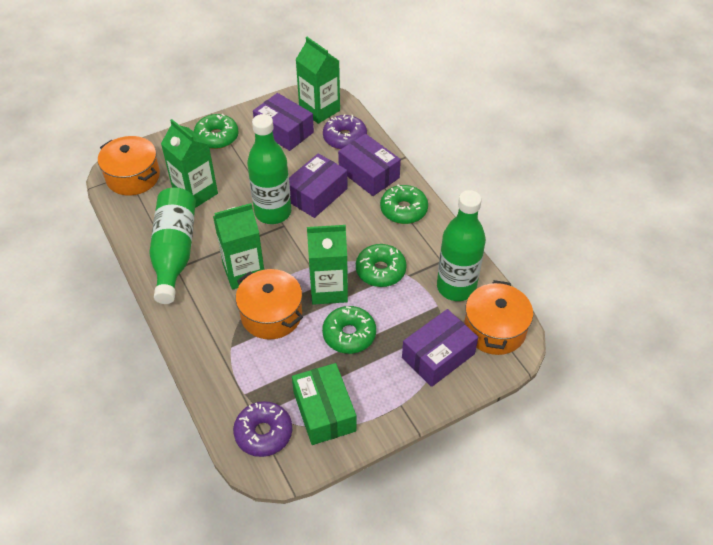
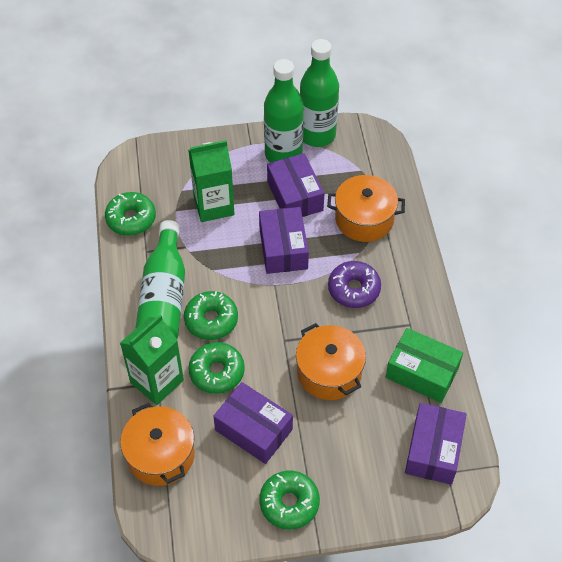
green carton: 4 -> 2
purple donut: 2 -> 1

